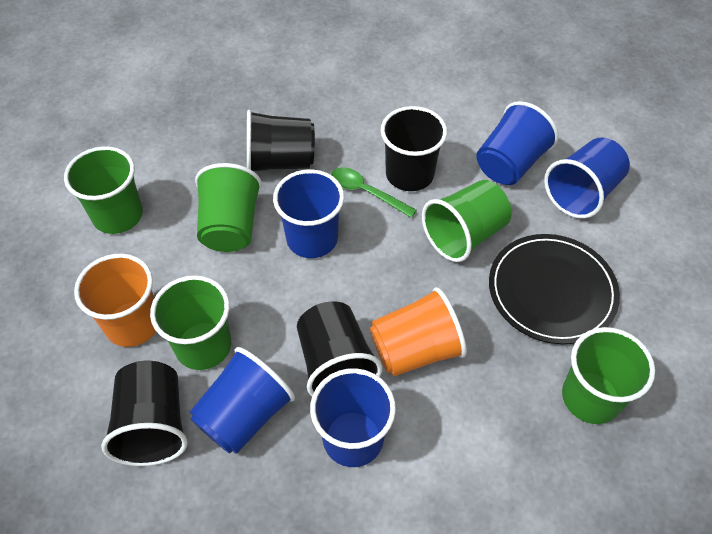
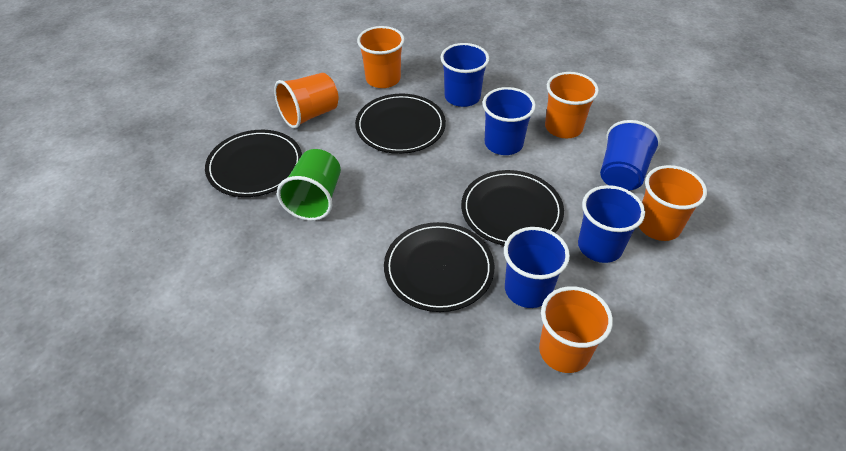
black cup: 4 -> 0
black plate: 1 -> 4
green cup: 5 -> 1
green spoon: 1 -> 0
orange cup: 2 -> 5

